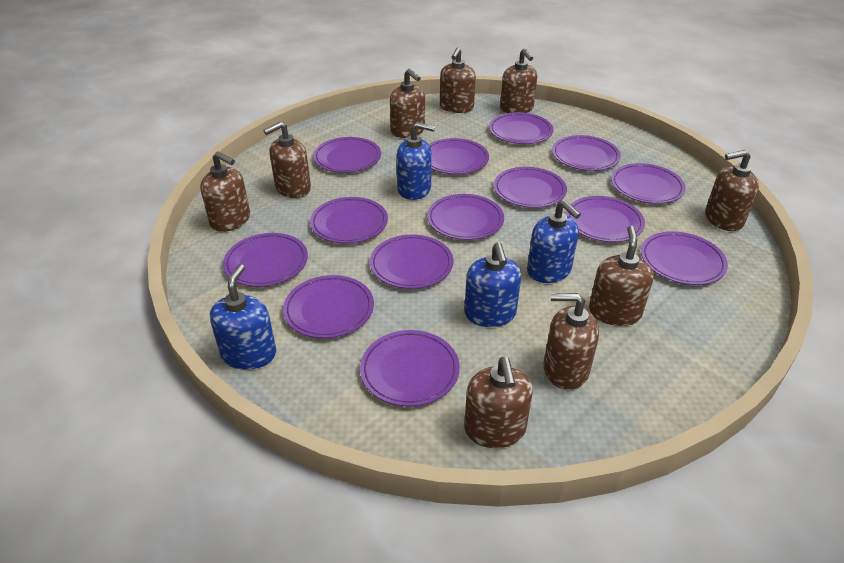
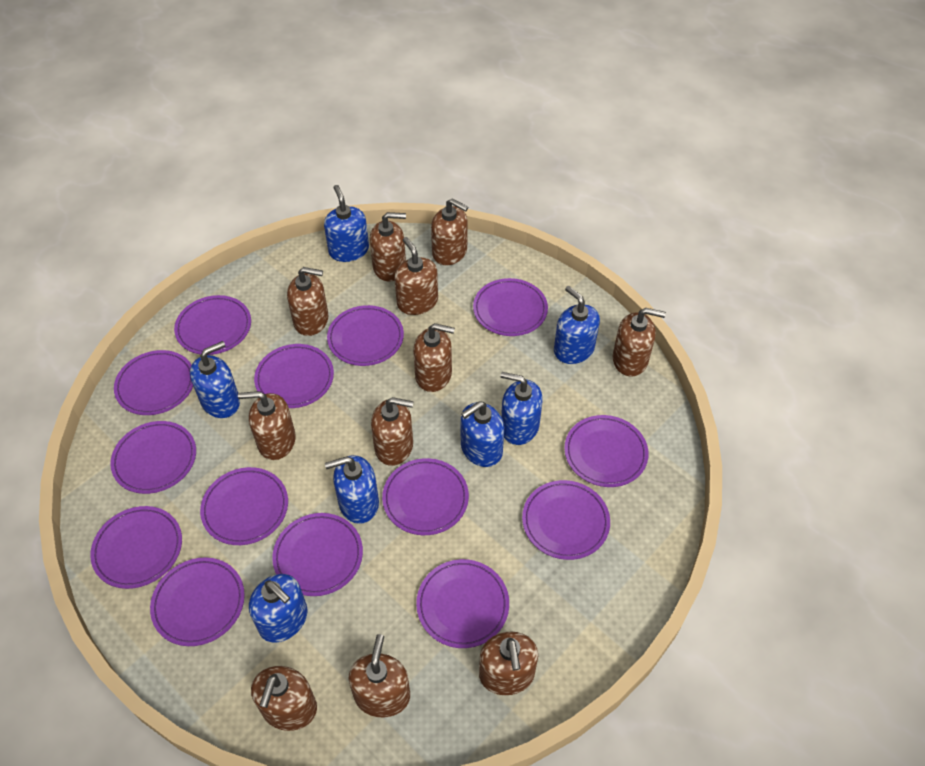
blue soap dispenser: 4 -> 7
brown soap dispenser: 9 -> 11

